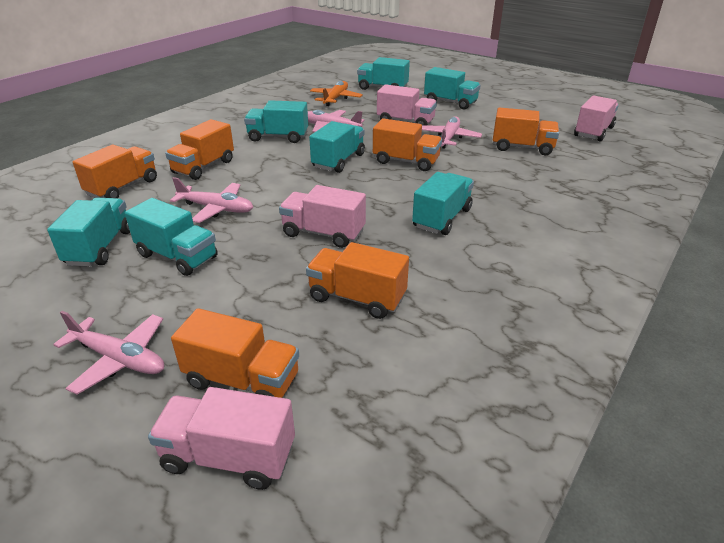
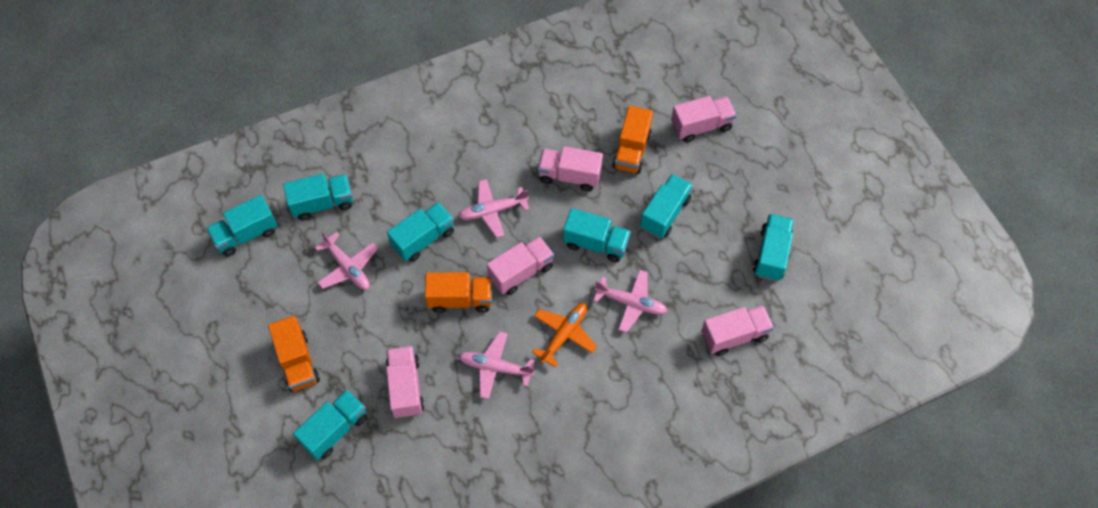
orange truck: 6 -> 3
pink truck: 4 -> 5

